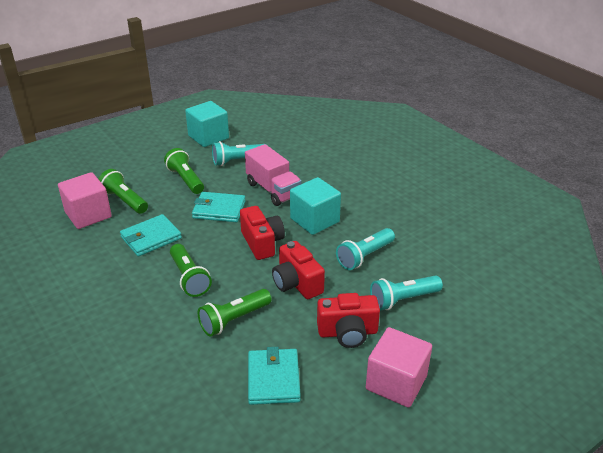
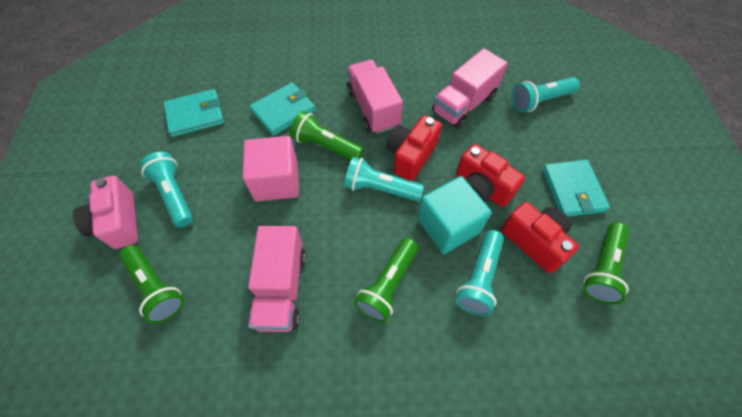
pink camera: 0 -> 1
pink cube: 2 -> 1
pink truck: 1 -> 3
turquoise cube: 2 -> 1
turquoise flashlight: 3 -> 4

